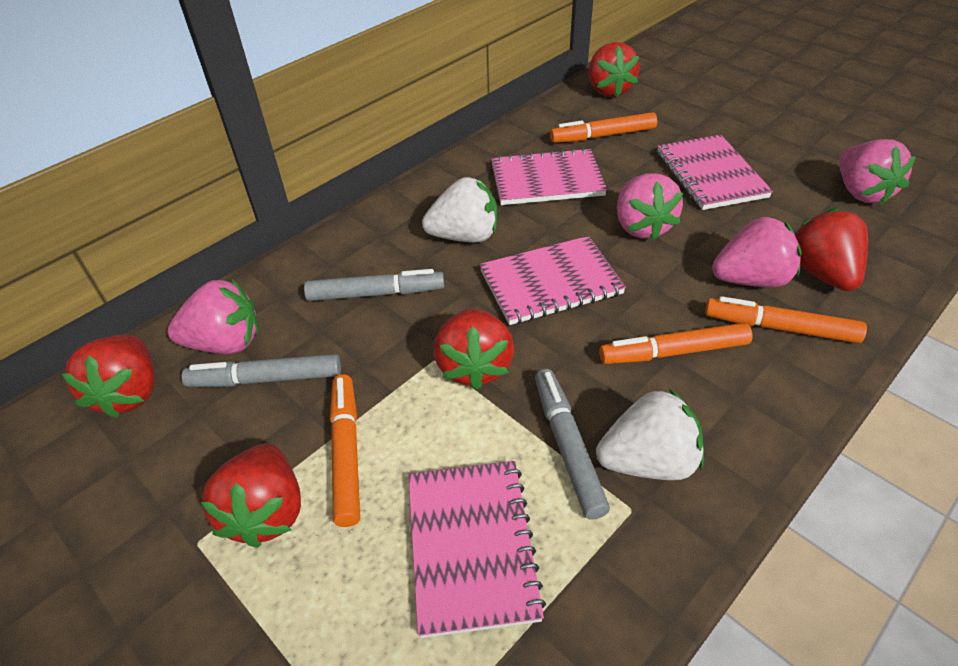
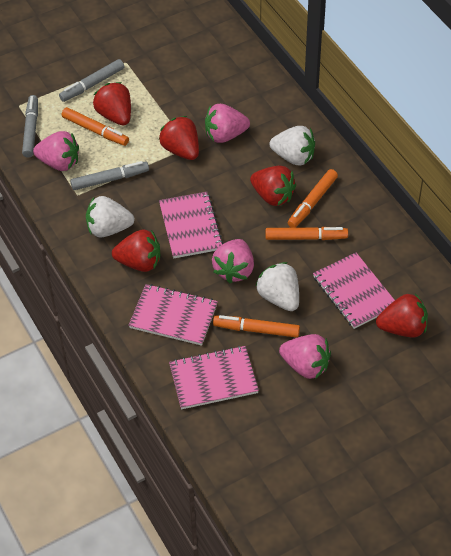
white strawberry: 2 -> 3

